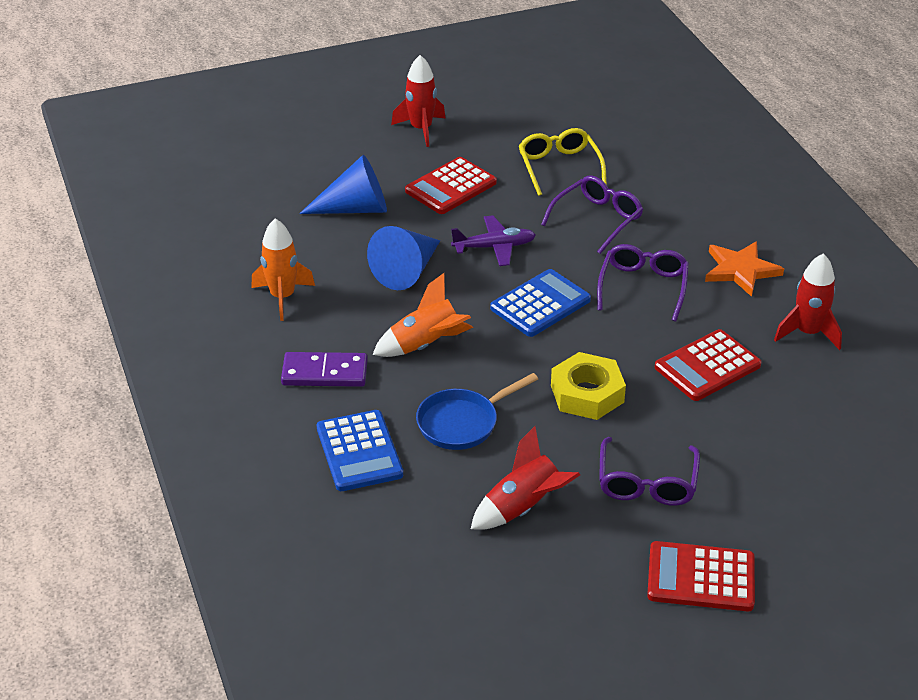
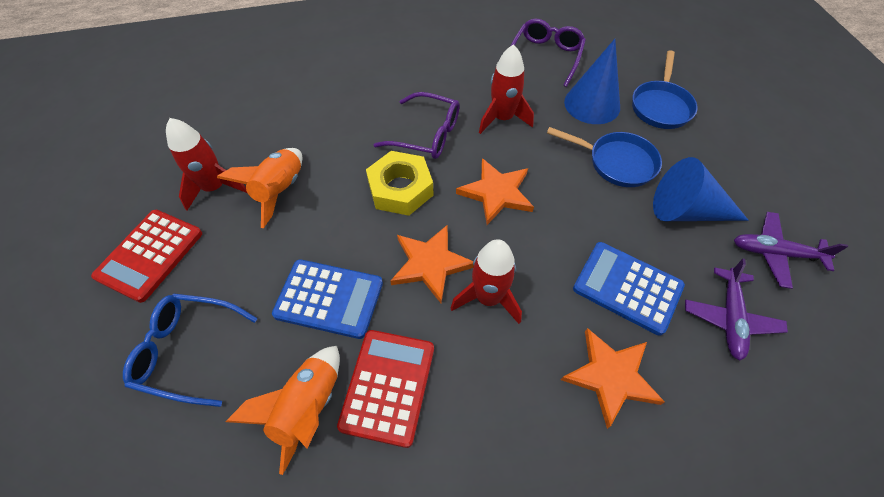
blue glasses: 0 -> 1
blue pan: 1 -> 2
orange star: 1 -> 3
purple domino: 1 -> 0
purple glasses: 3 -> 2
purple plane: 1 -> 2
red calculator: 3 -> 2
yellow glasses: 1 -> 0

